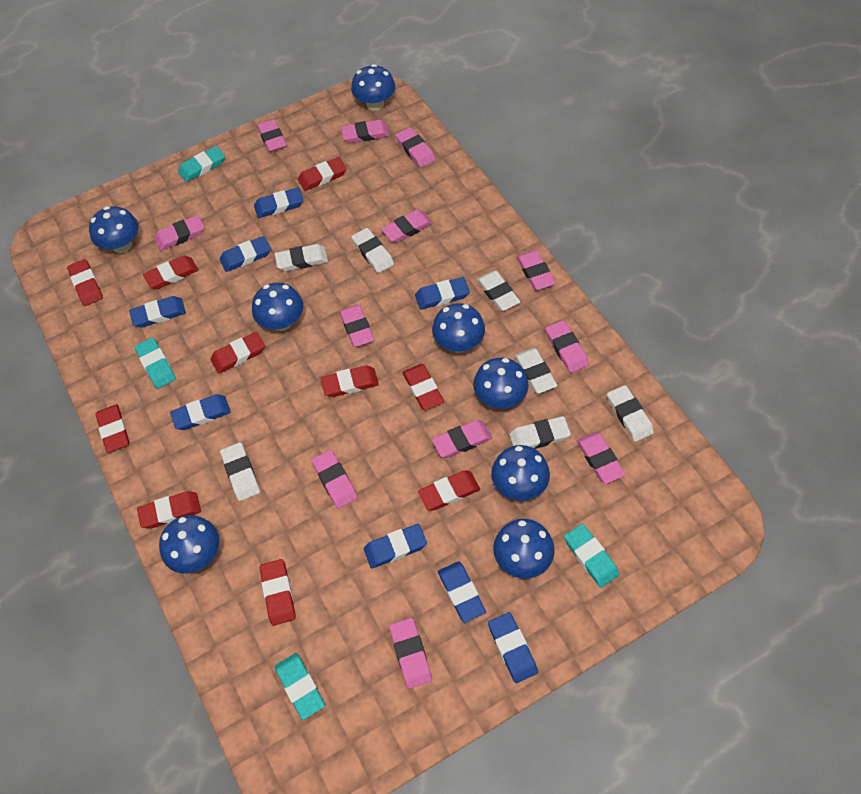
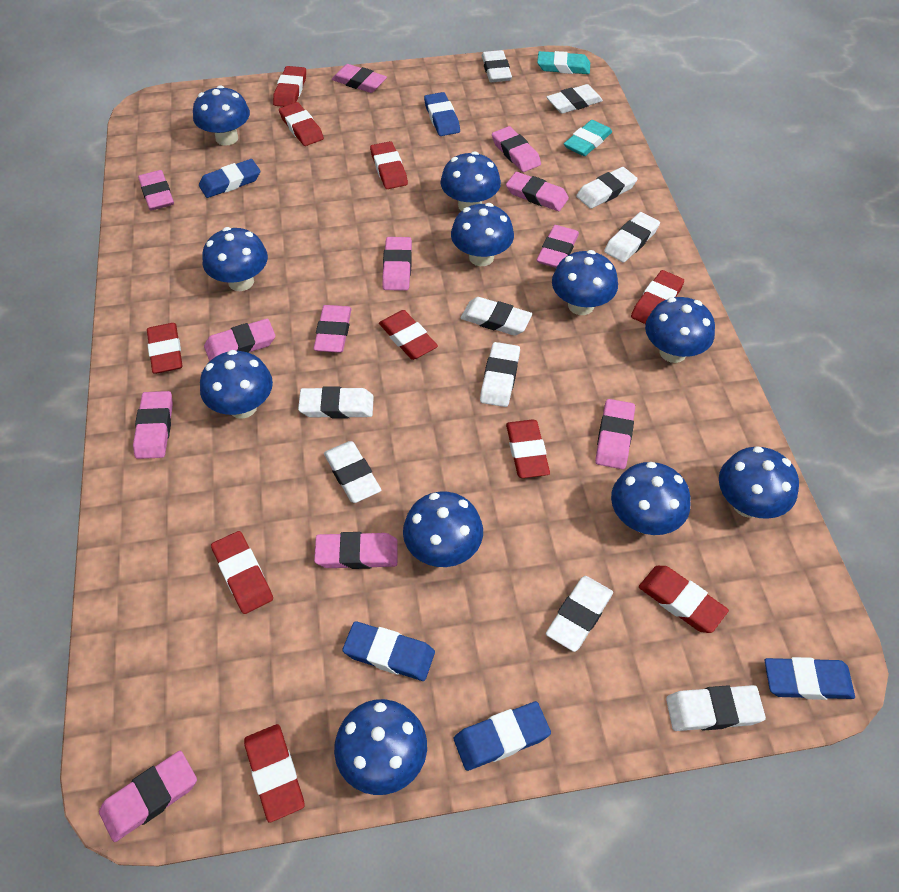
blue eraser: 8 -> 5
blue mushroom: 8 -> 11
turquoise eraser: 4 -> 2
white eraser: 7 -> 10

